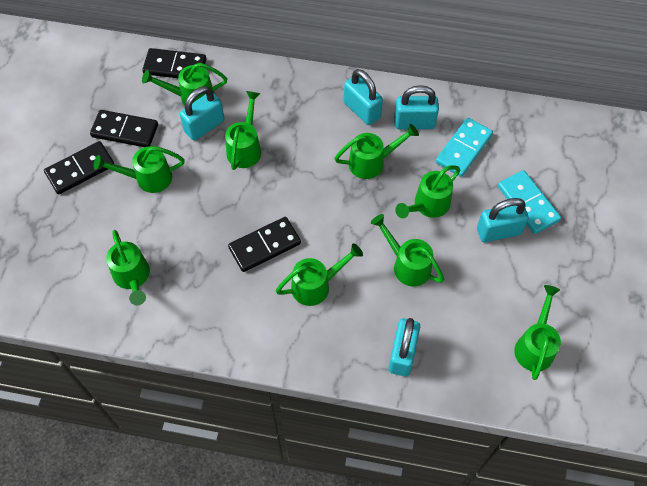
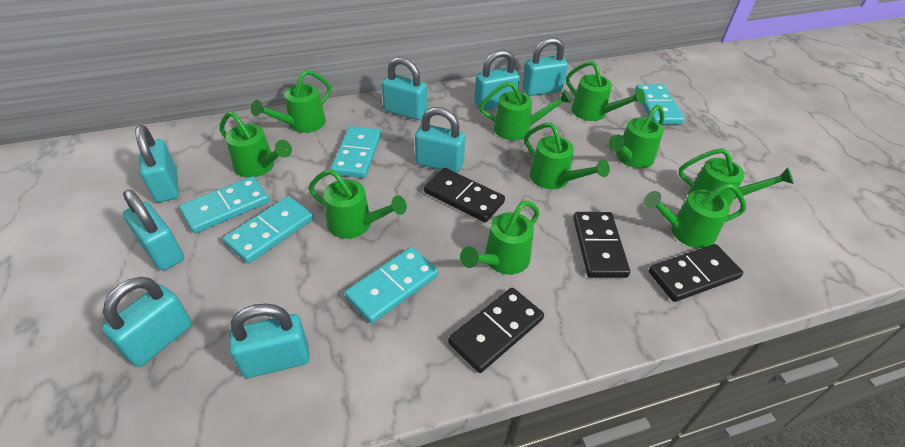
green watering can: 9 -> 10
turquoise domino: 2 -> 5
turquoise padlock: 5 -> 8

